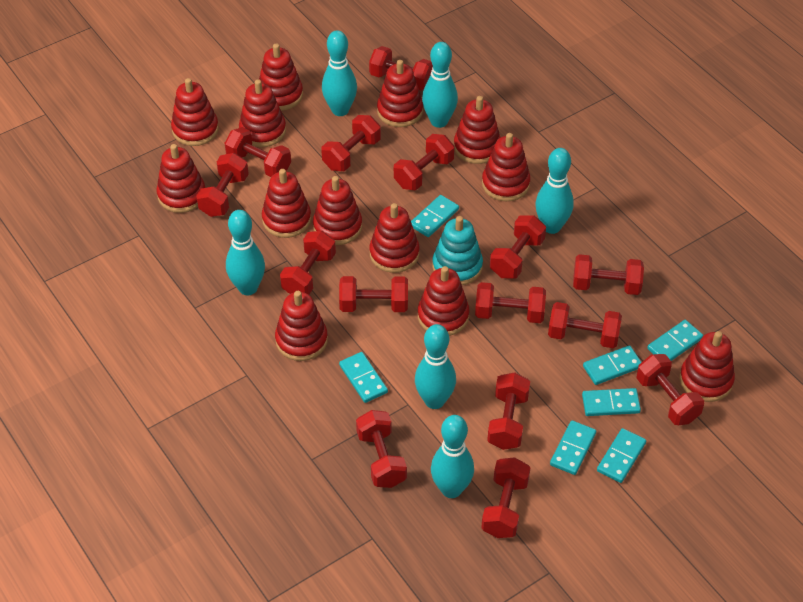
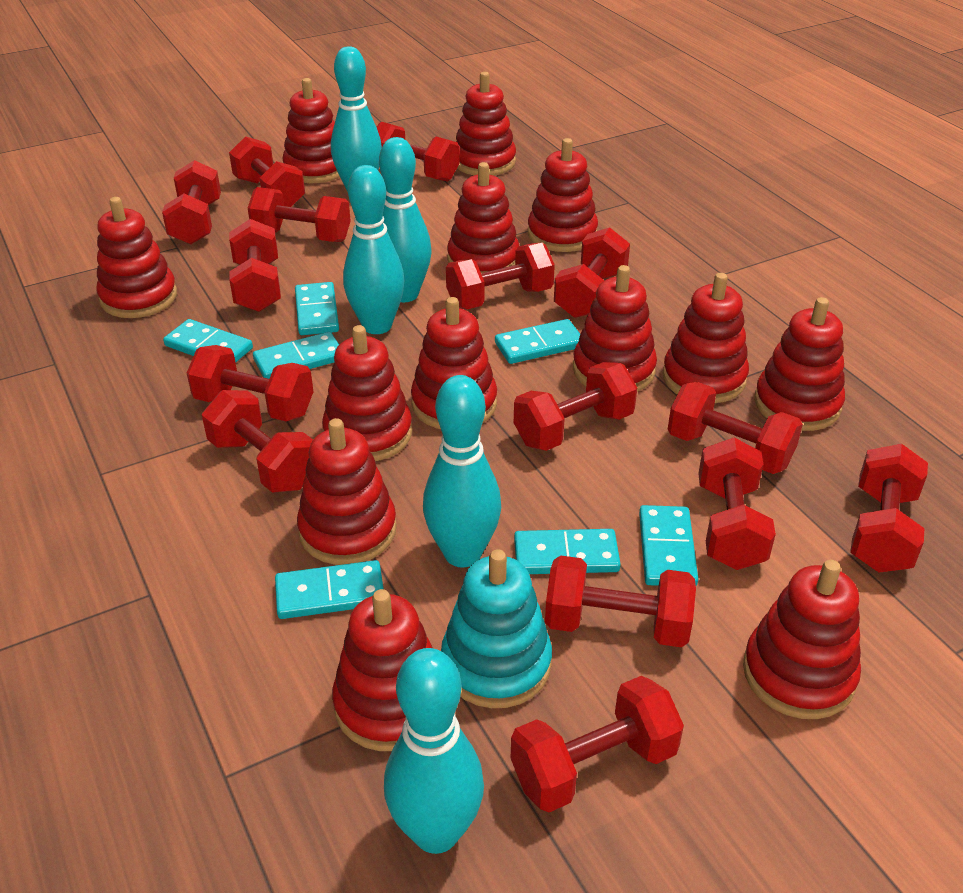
turquoise bowling pin: 6 -> 5

